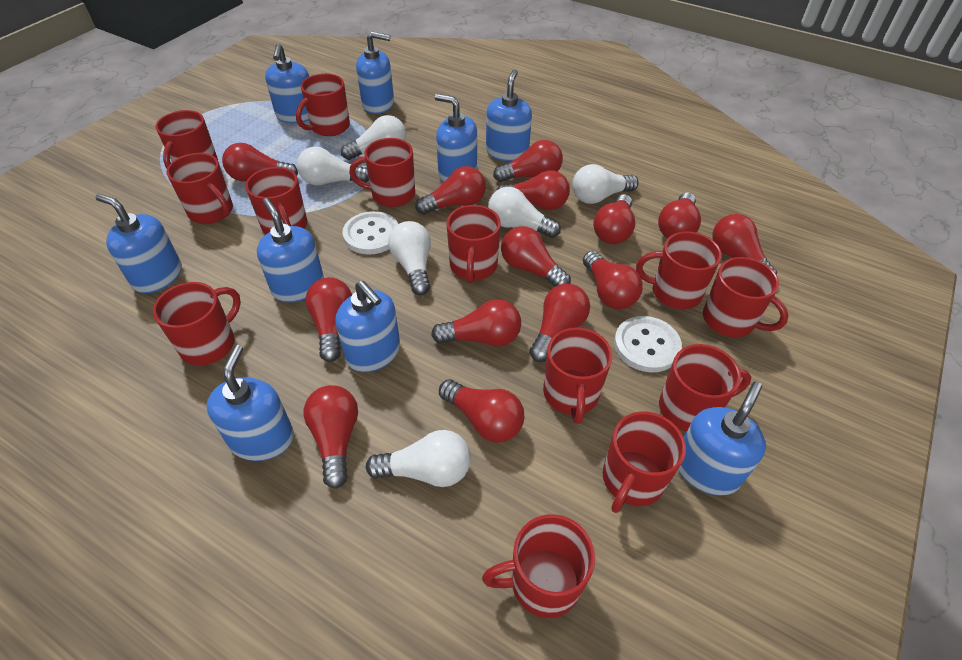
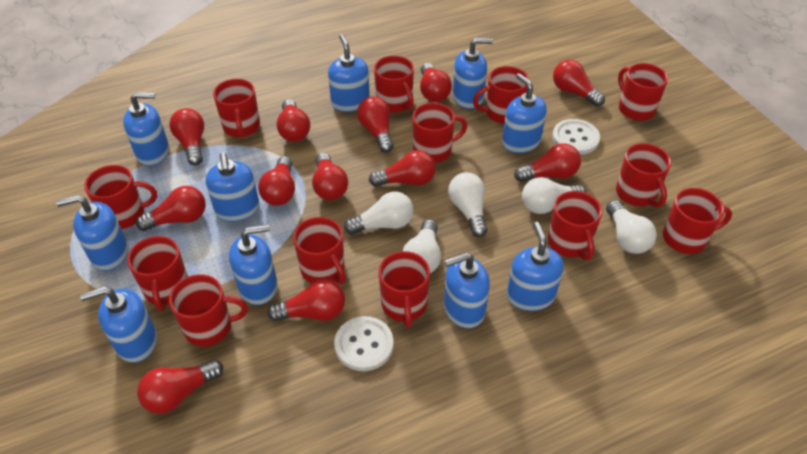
blue soap dispenser: 9 -> 10
red light bulb: 14 -> 12
white light bulb: 6 -> 5

